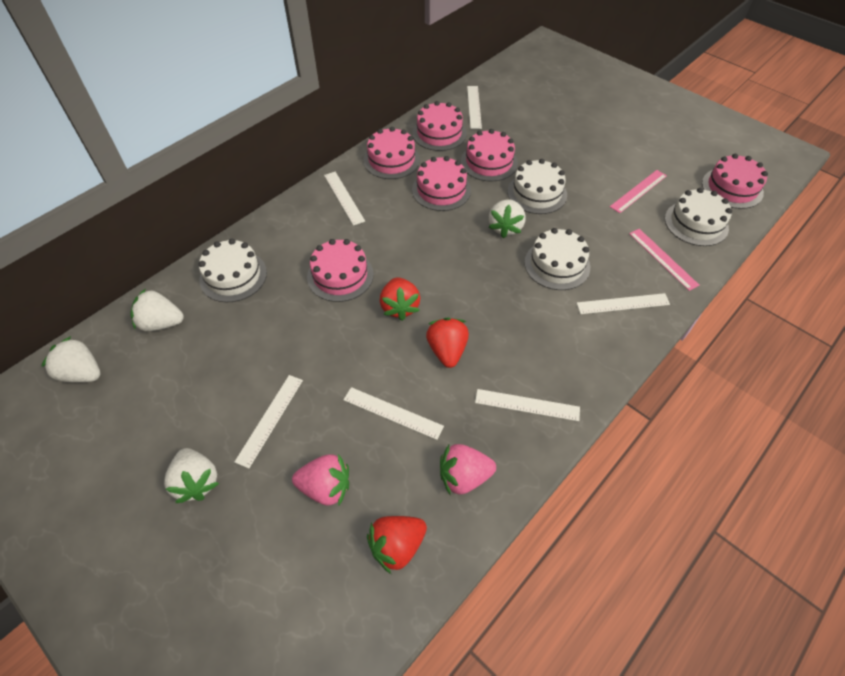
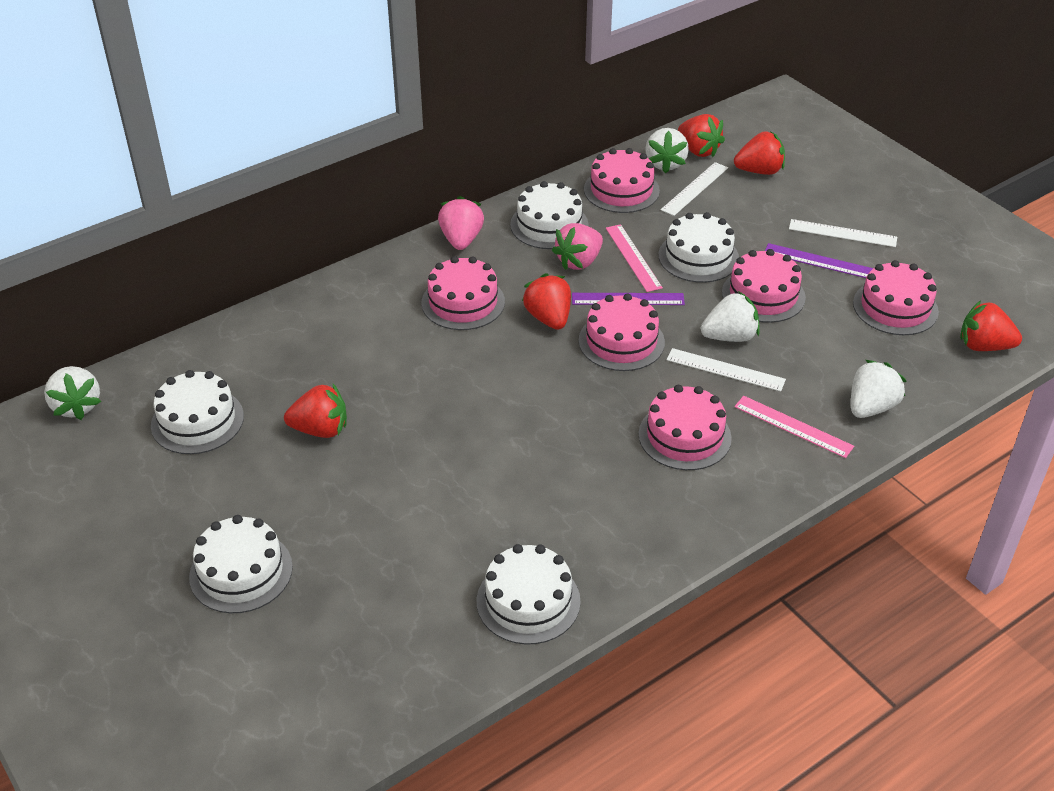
purple ruler: 0 -> 2
red strawberry: 3 -> 5
white cake: 4 -> 5
white ruler: 6 -> 3

